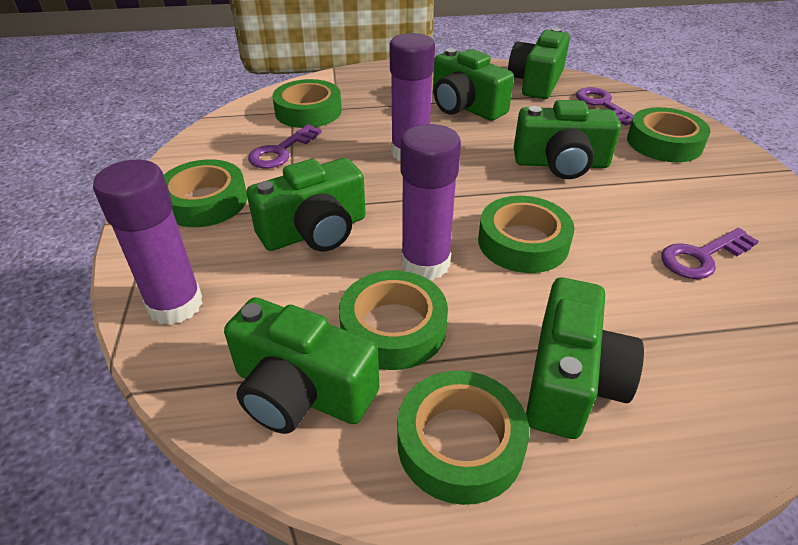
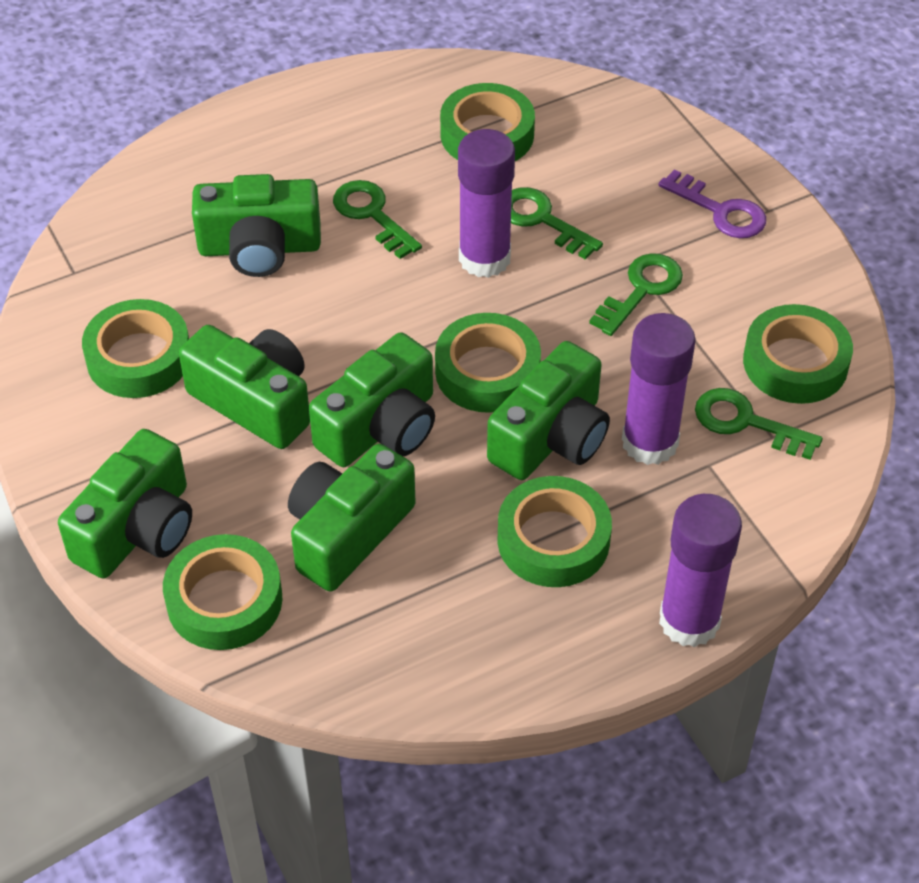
green key: 0 -> 4
purple key: 3 -> 1

